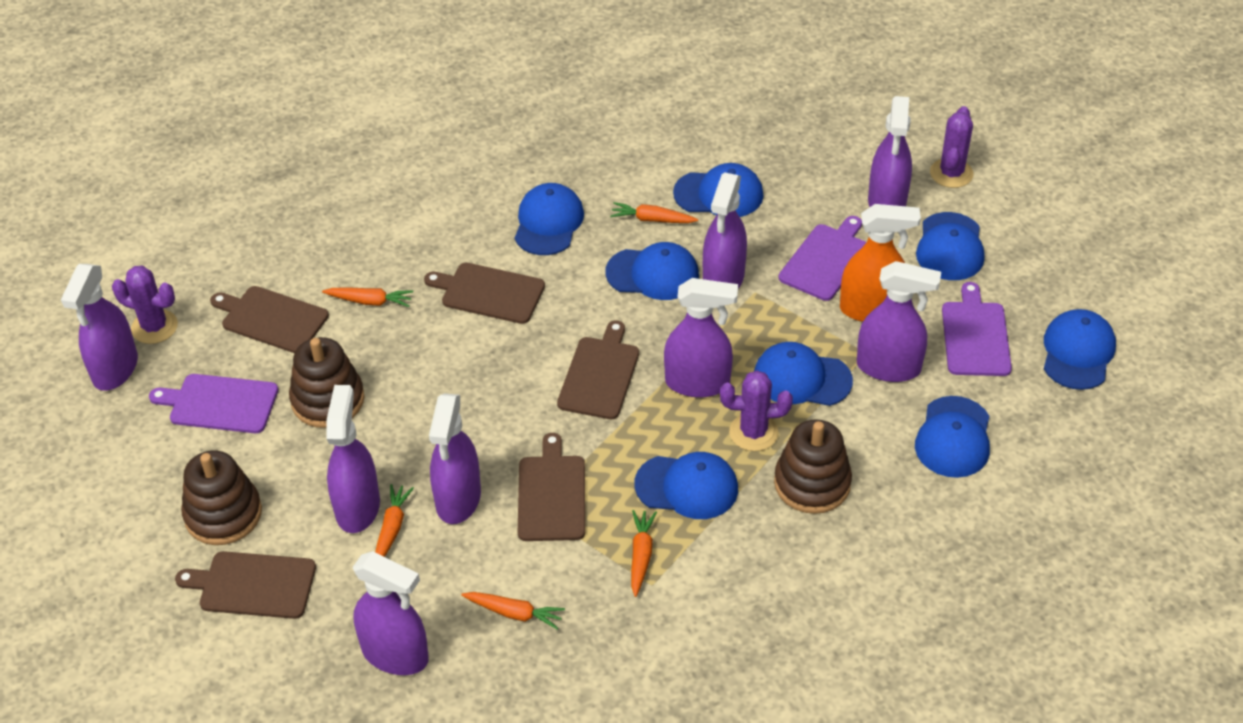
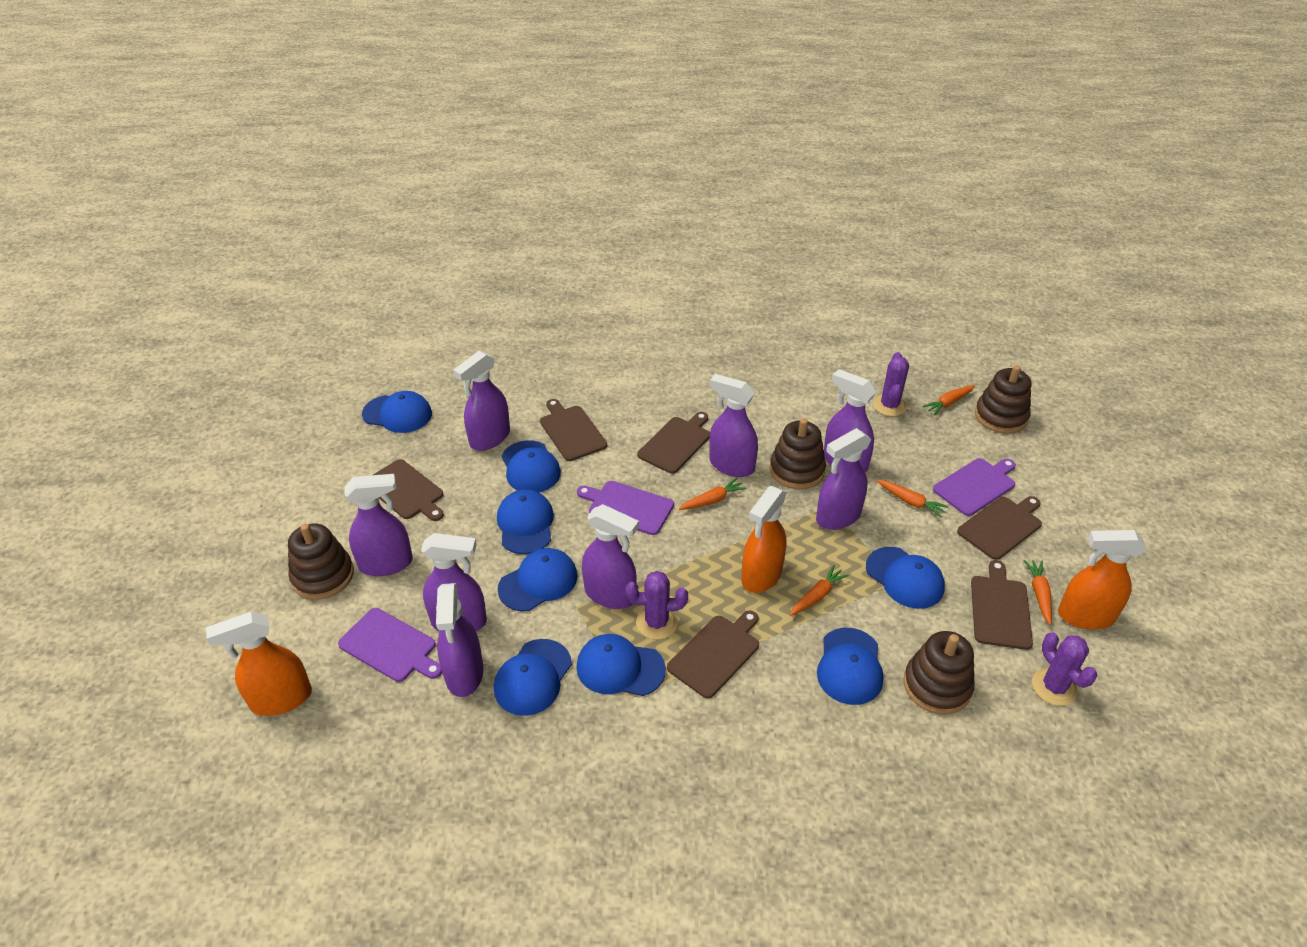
brown cutting board: 5 -> 6
brown stacking toy: 3 -> 4
orange spray bottle: 1 -> 3

